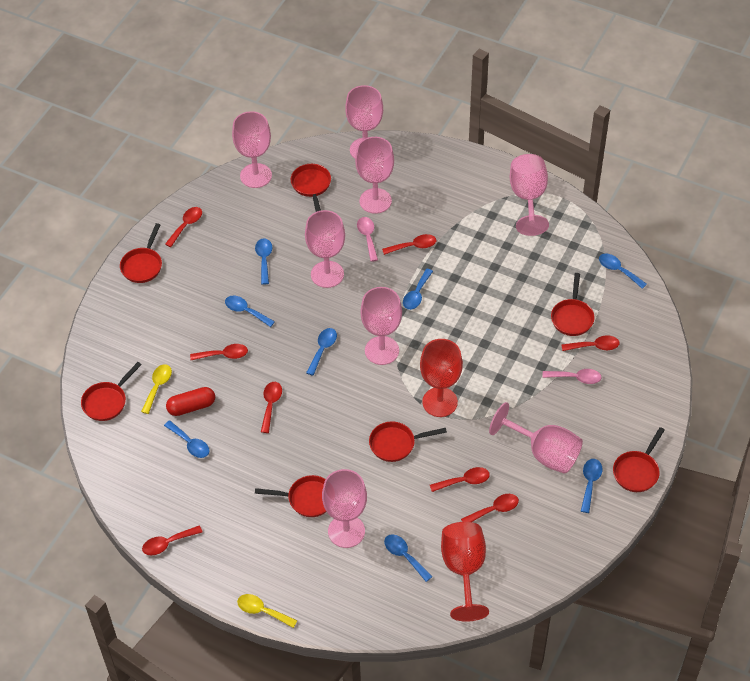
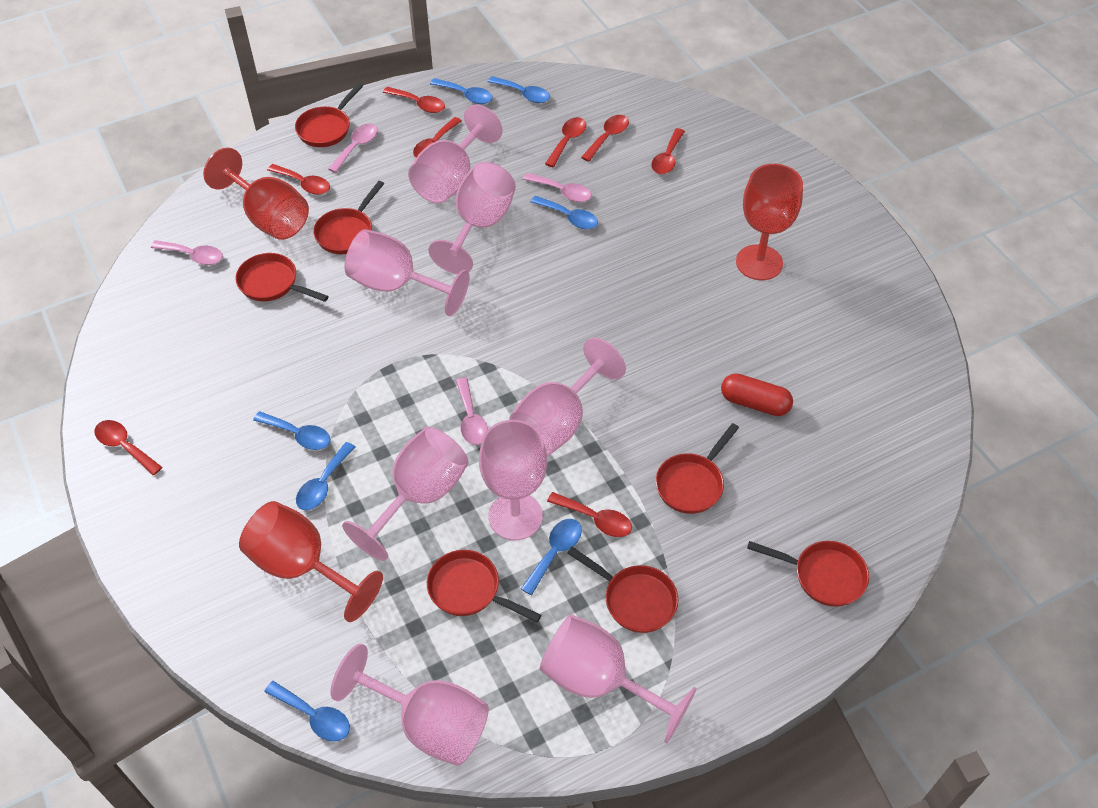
blue spoon: 8 -> 7
pink spoon: 2 -> 4
red goblet: 2 -> 3
yellow spoon: 2 -> 0

